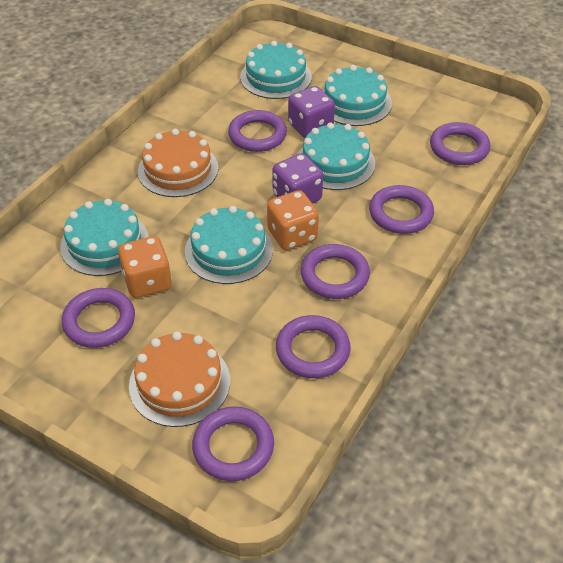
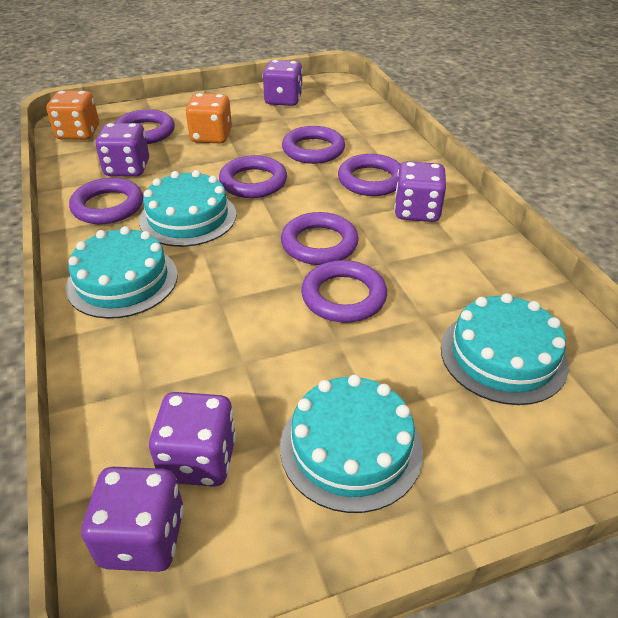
orange cake: 2 -> 0
purple dice: 2 -> 5
turquoise cake: 5 -> 4

